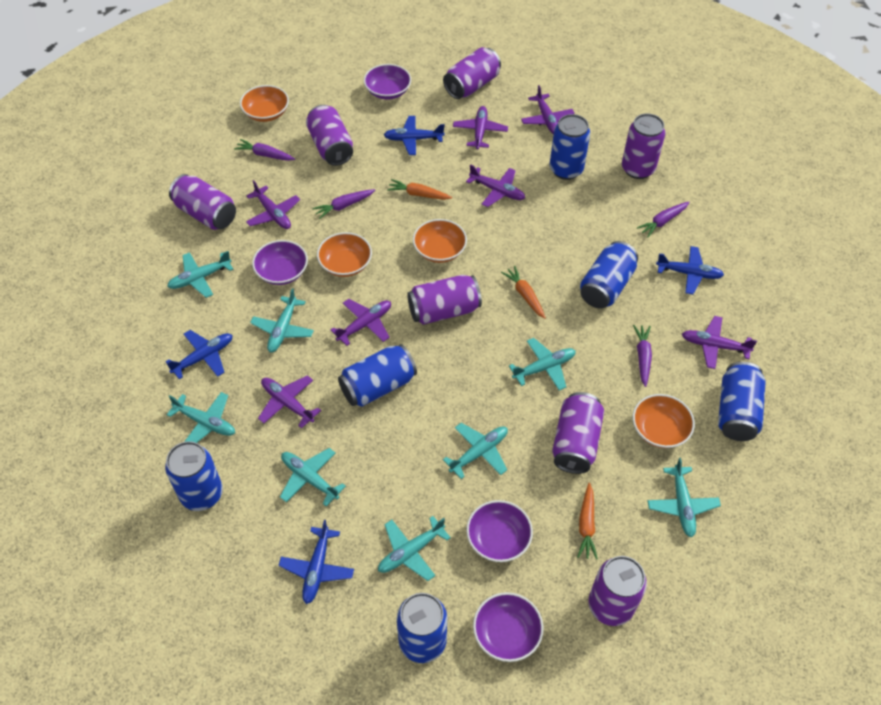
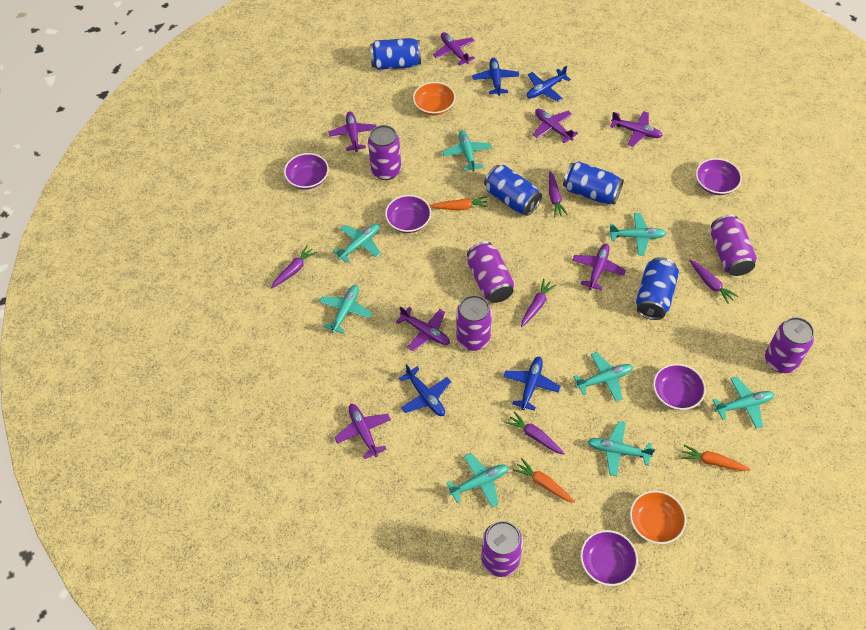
blue can: 6 -> 4
orange bowl: 4 -> 2
purple bowl: 4 -> 5
purple can: 7 -> 6
purple carrot: 4 -> 5

